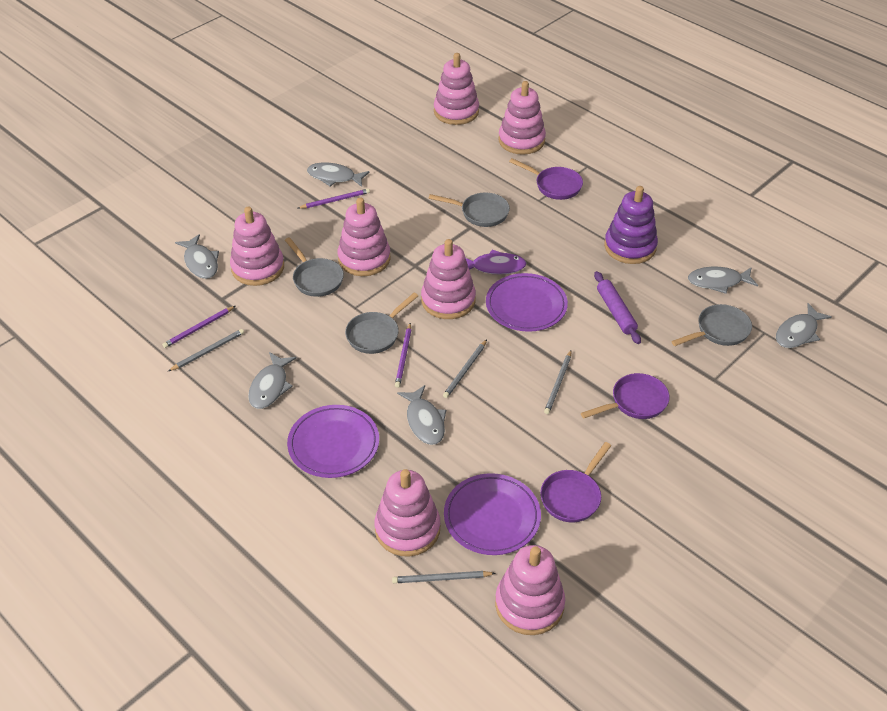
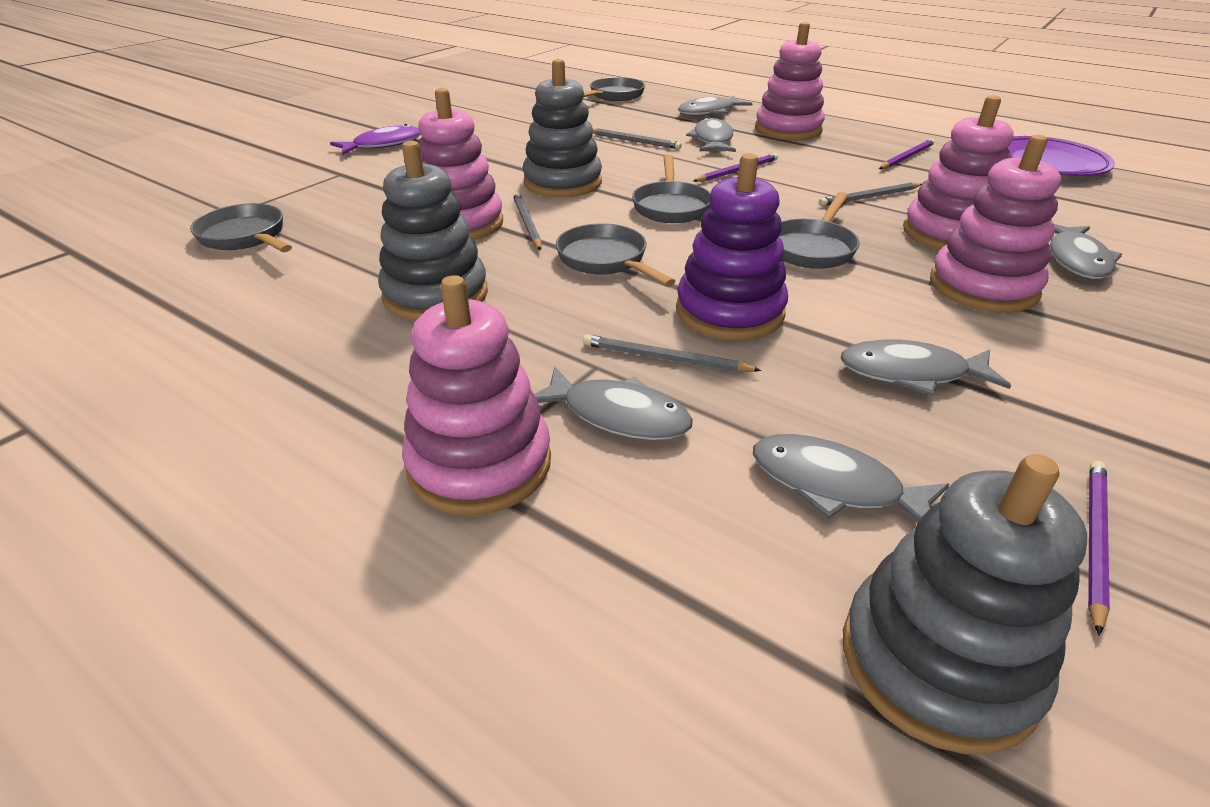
grey pan: 4 -> 5
grey stacking toy: 0 -> 3
pink stacking toy: 7 -> 5
purple pan: 3 -> 0
purple plate: 3 -> 1
purple rolling pin: 1 -> 0

